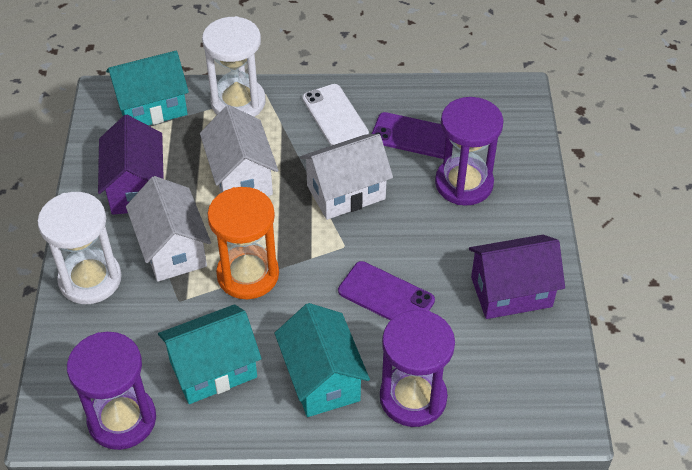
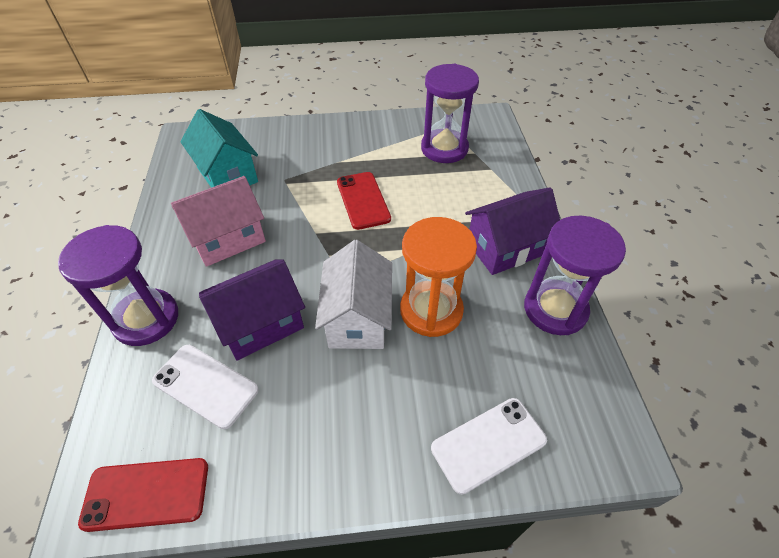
pink house: 0 -> 1
purple phone: 2 -> 0
red phone: 0 -> 2
turquoise house: 3 -> 1
white hourglass: 2 -> 0
white house: 3 -> 1
white phone: 1 -> 2

